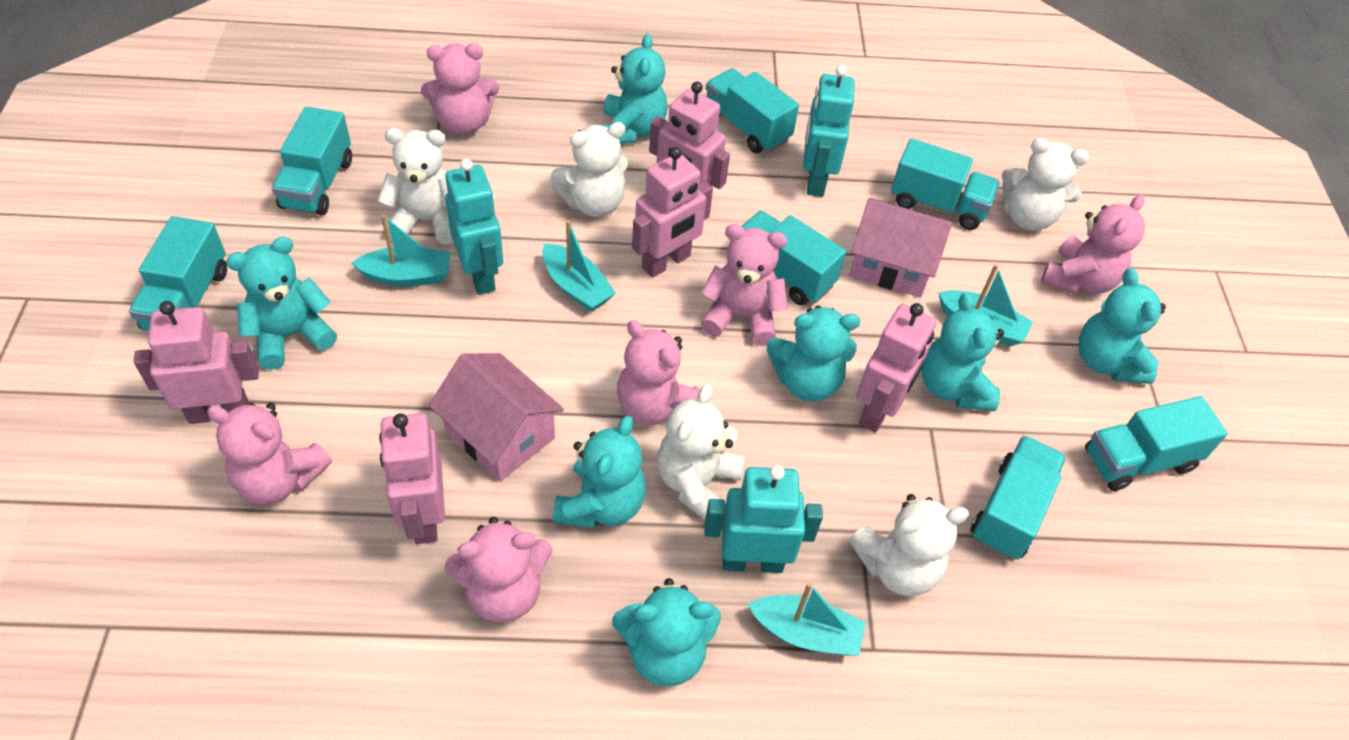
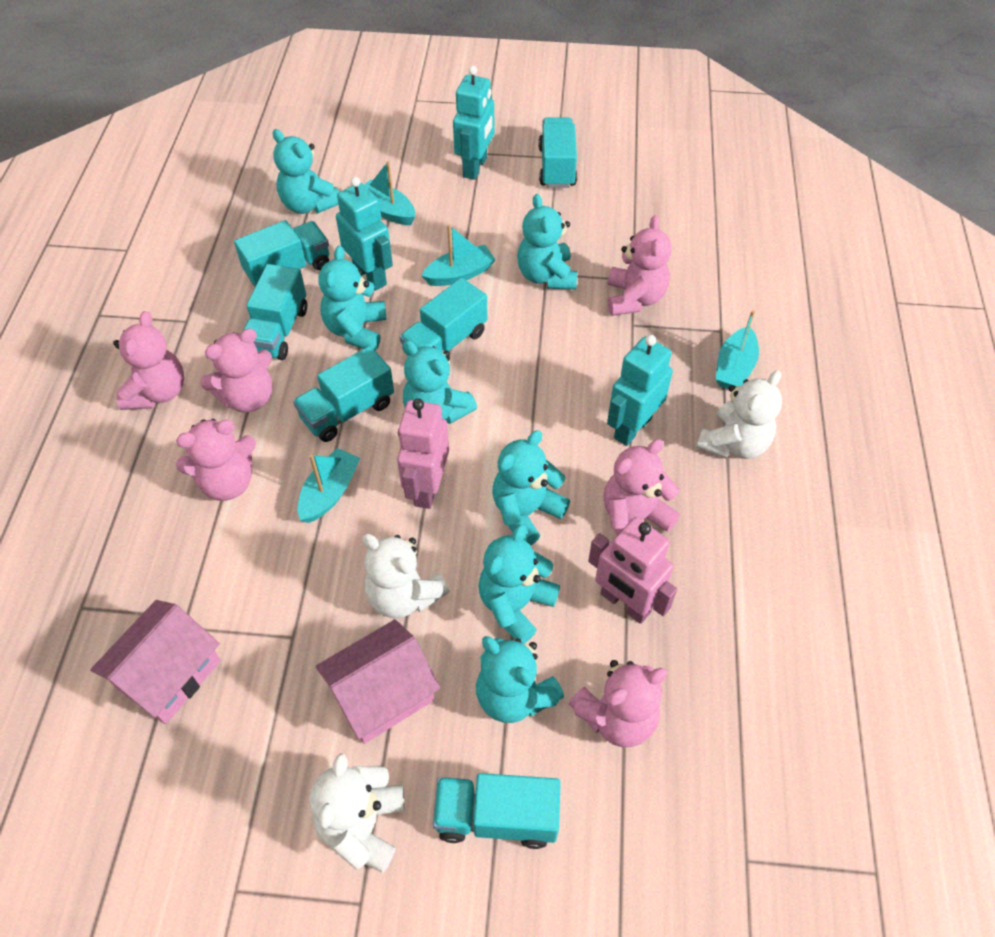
pink robot: 5 -> 2
turquoise truck: 7 -> 6
white teddy bear: 5 -> 3

